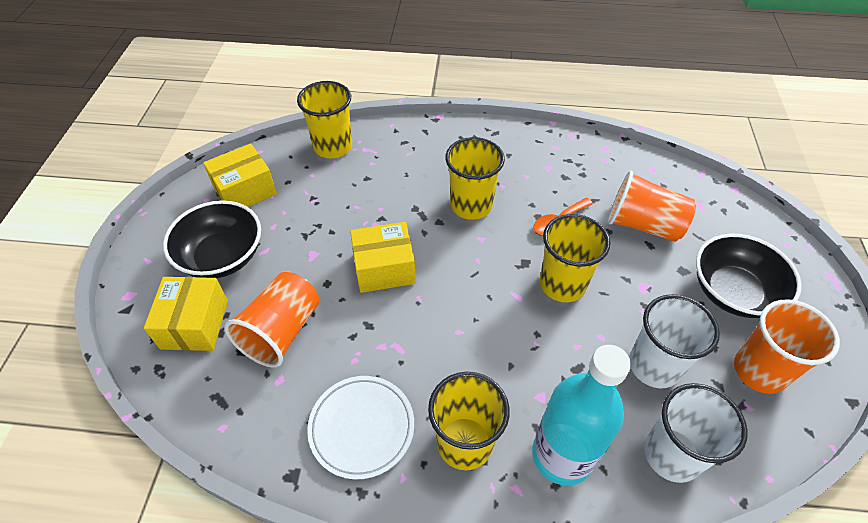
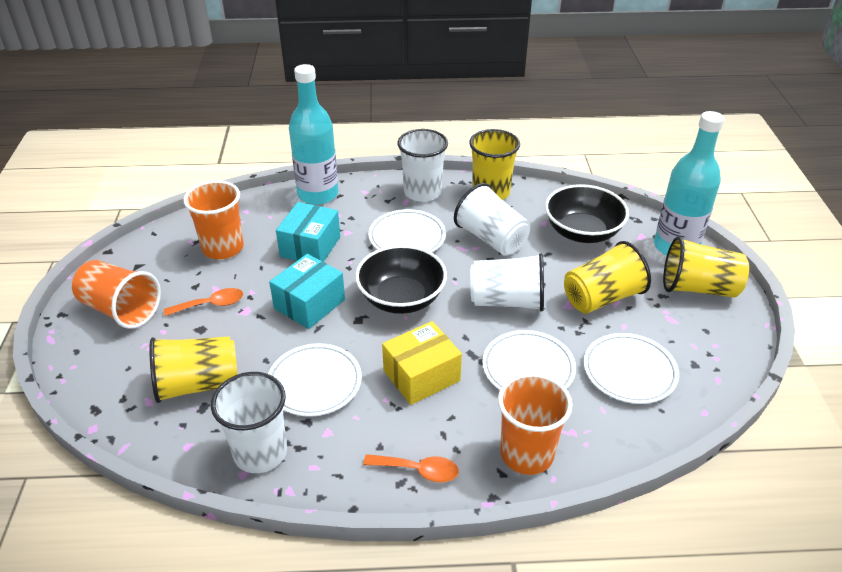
orange spoon: 1 -> 2
turquoise bottle: 1 -> 2
turquoise box: 0 -> 2
white cup: 2 -> 4
white plate: 1 -> 4
yellow box: 3 -> 1

